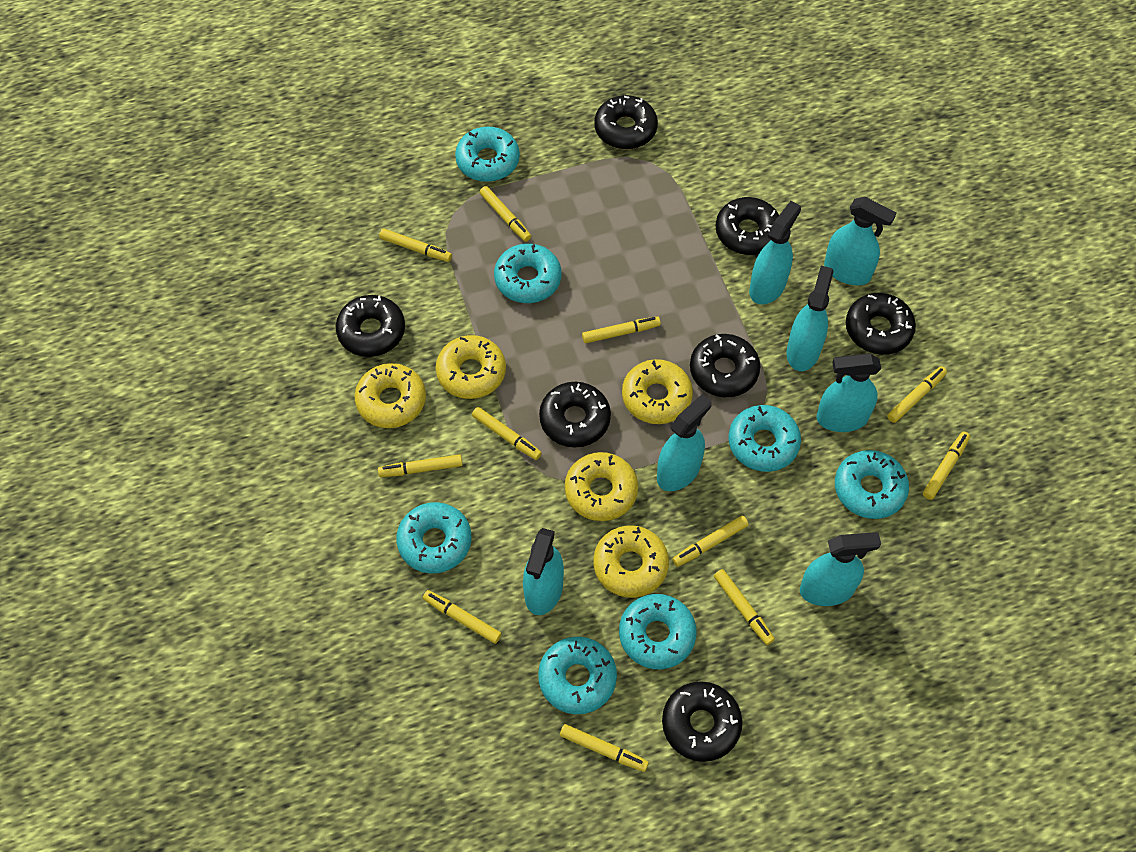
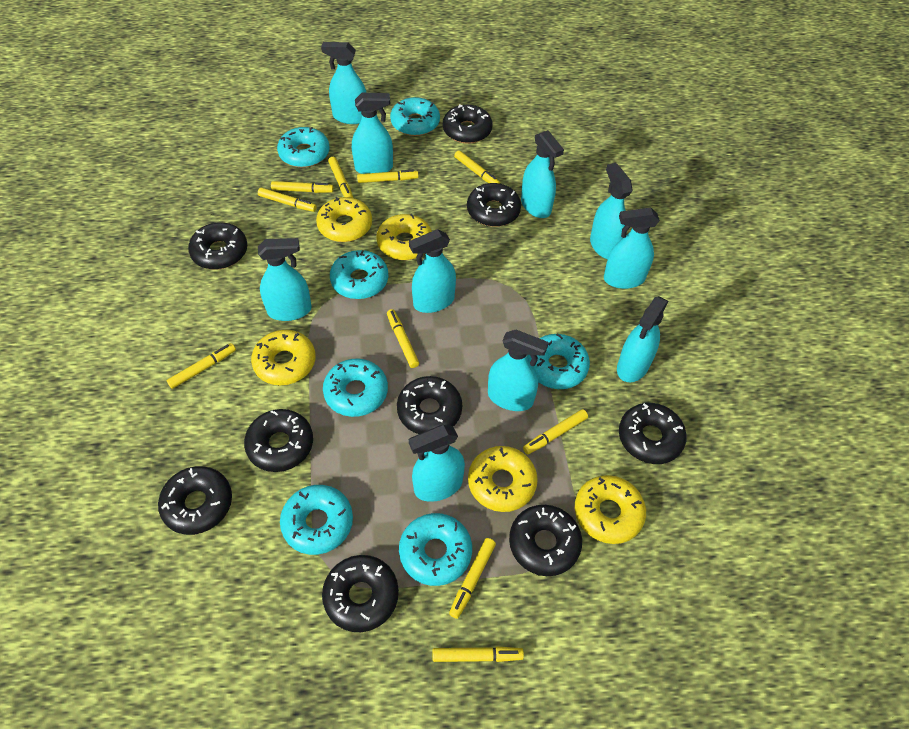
black donut: 7 -> 9
turquoise spray bottle: 7 -> 10
yellow marker: 11 -> 10

